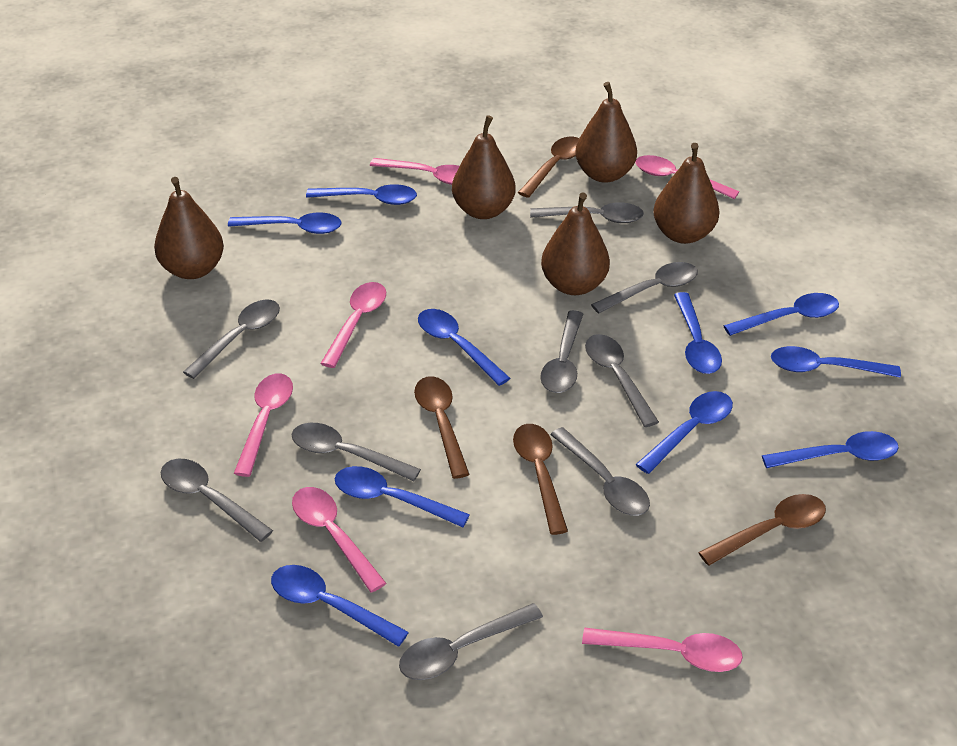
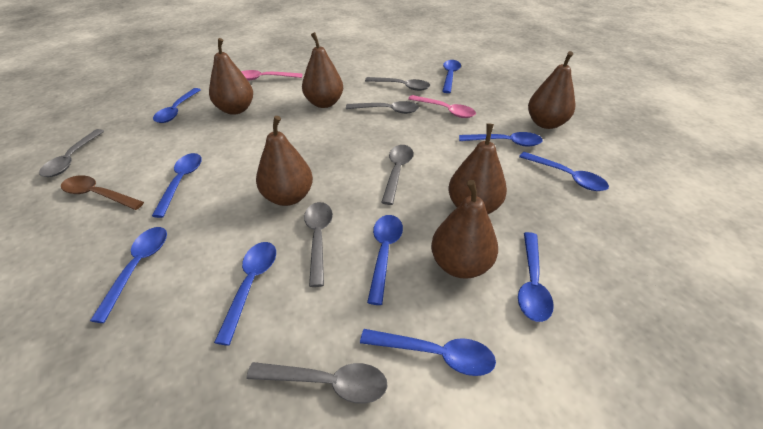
brown pear: 5 -> 6
brown spoon: 4 -> 1
grey spoon: 9 -> 6
pink spoon: 6 -> 2

